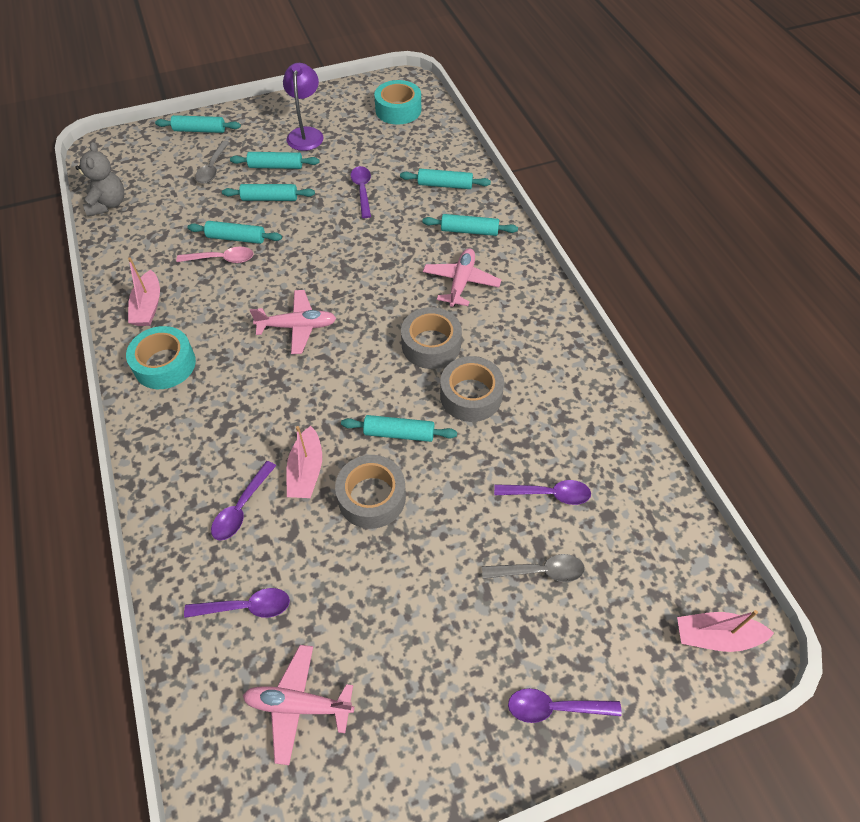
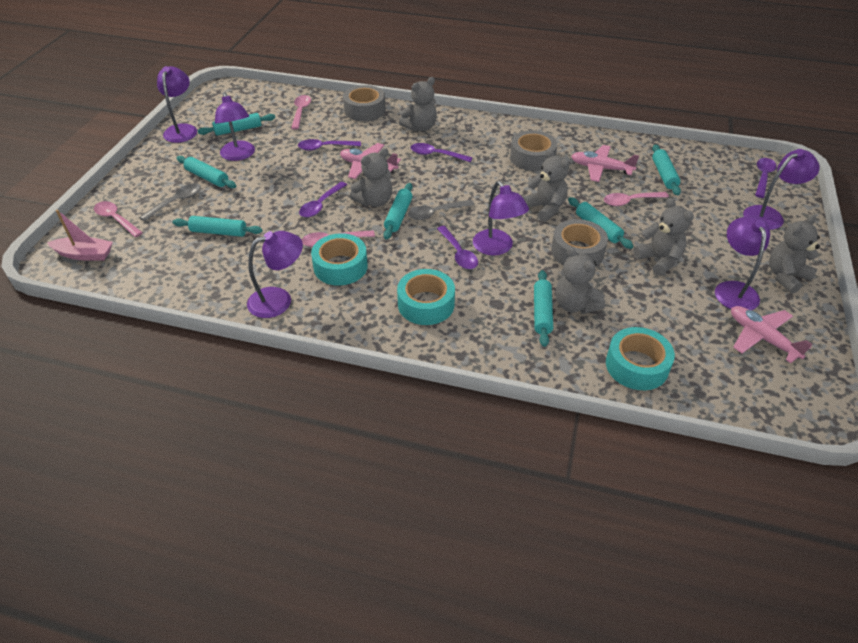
grey teddy bear: 1 -> 6
pink boat: 3 -> 1
pink spoon: 1 -> 4
purple lamp: 1 -> 6
turquoise tape: 2 -> 3

